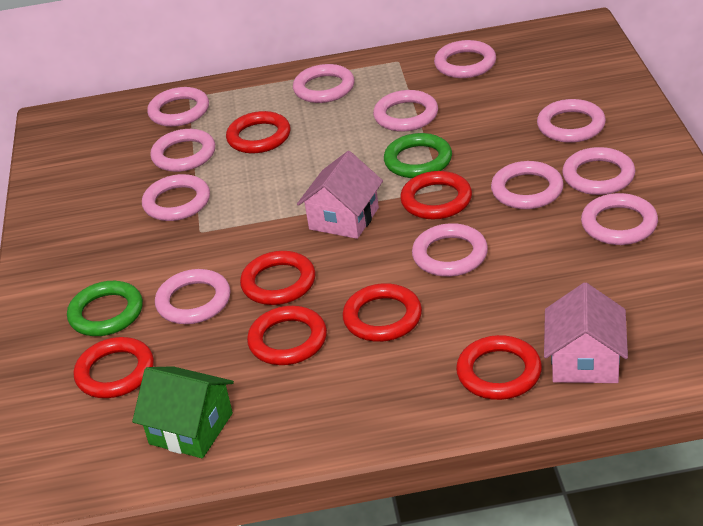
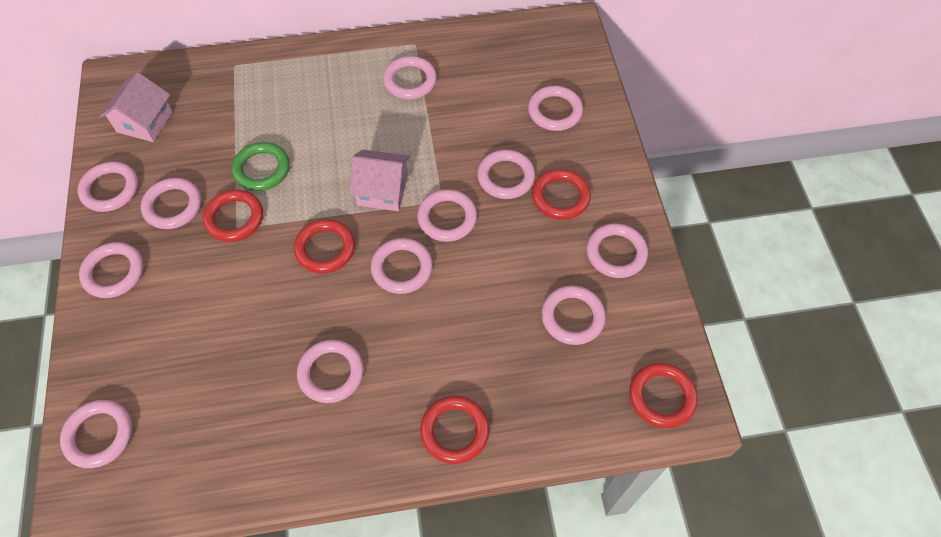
green house: 1 -> 0
green ring: 2 -> 1
red ring: 7 -> 5

